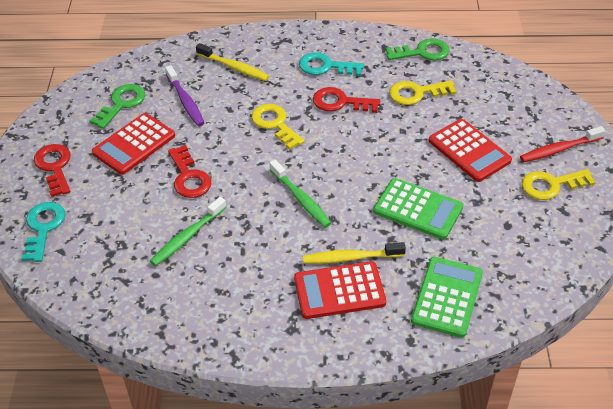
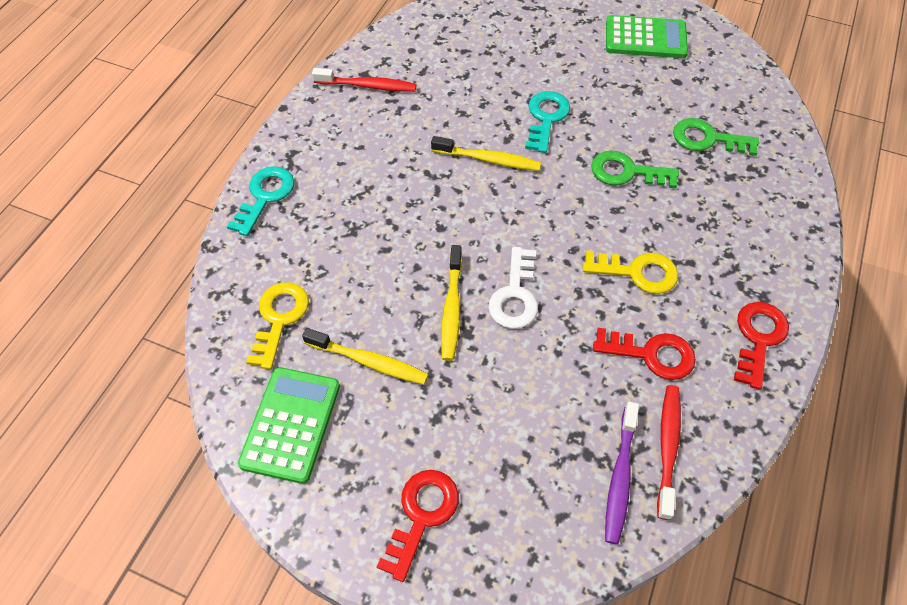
green toothbrush: 2 -> 0
red calculator: 3 -> 0
red toothbrush: 1 -> 2
white key: 0 -> 1
yellow key: 3 -> 2
yellow toothbrush: 2 -> 3

